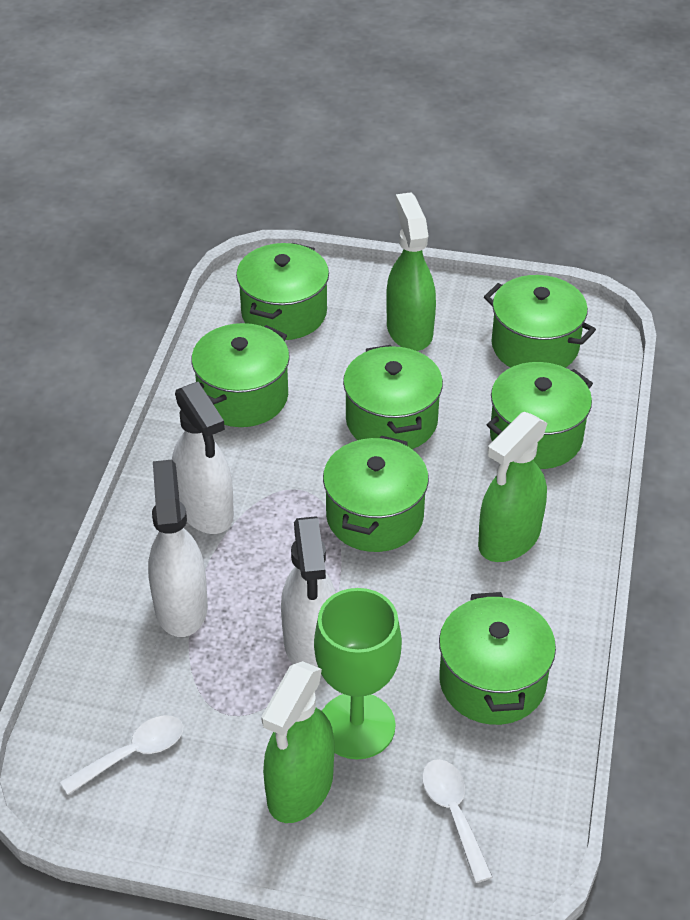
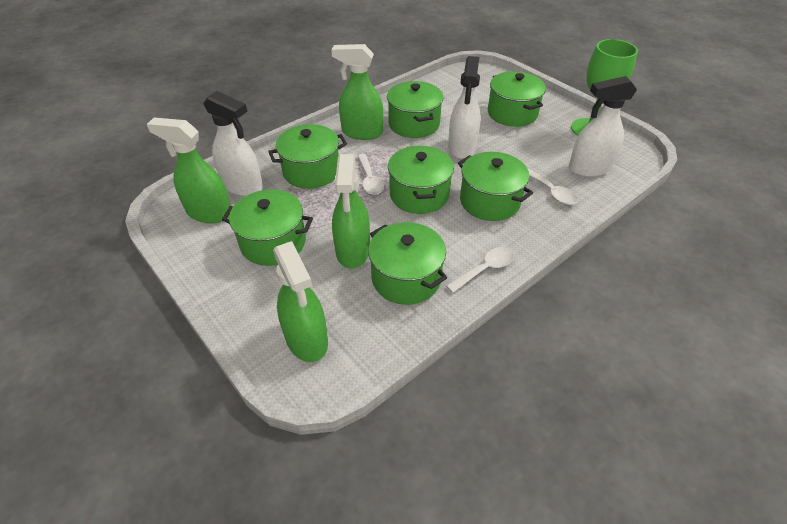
green spray bottle: 3 -> 4
white spoon: 2 -> 3

